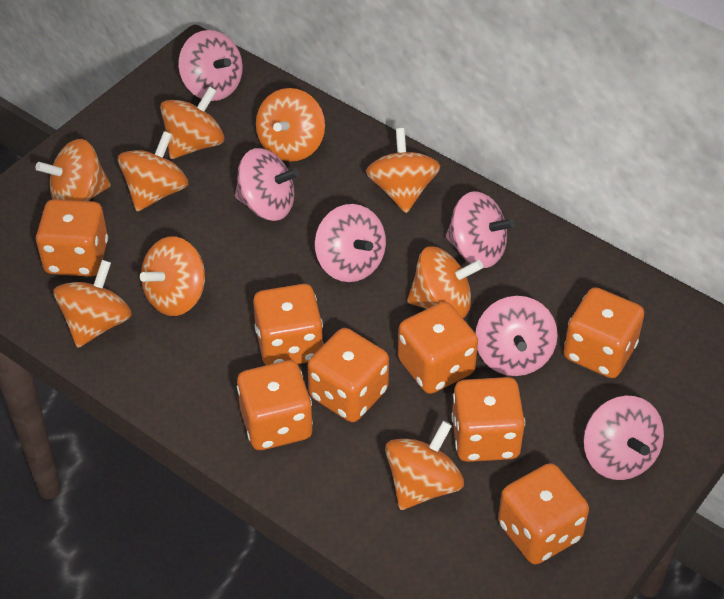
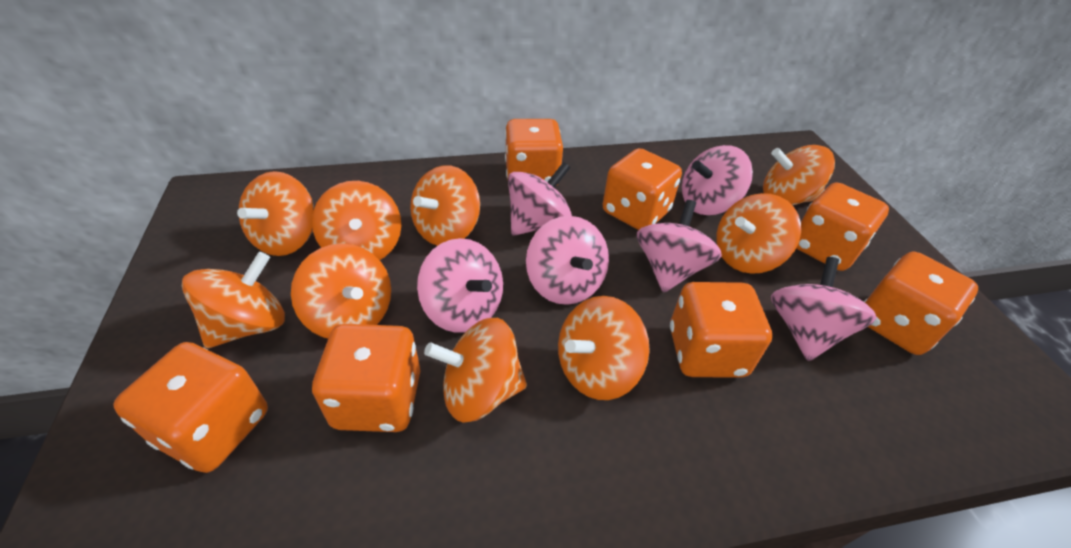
orange dice: 8 -> 7

